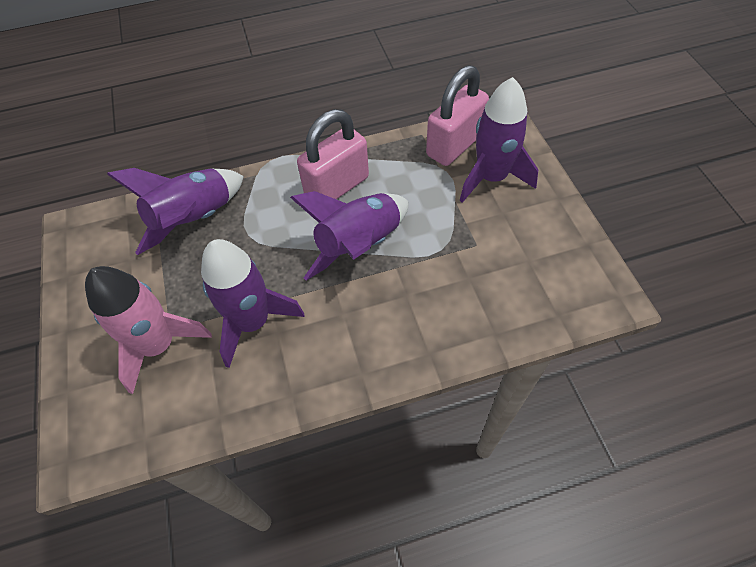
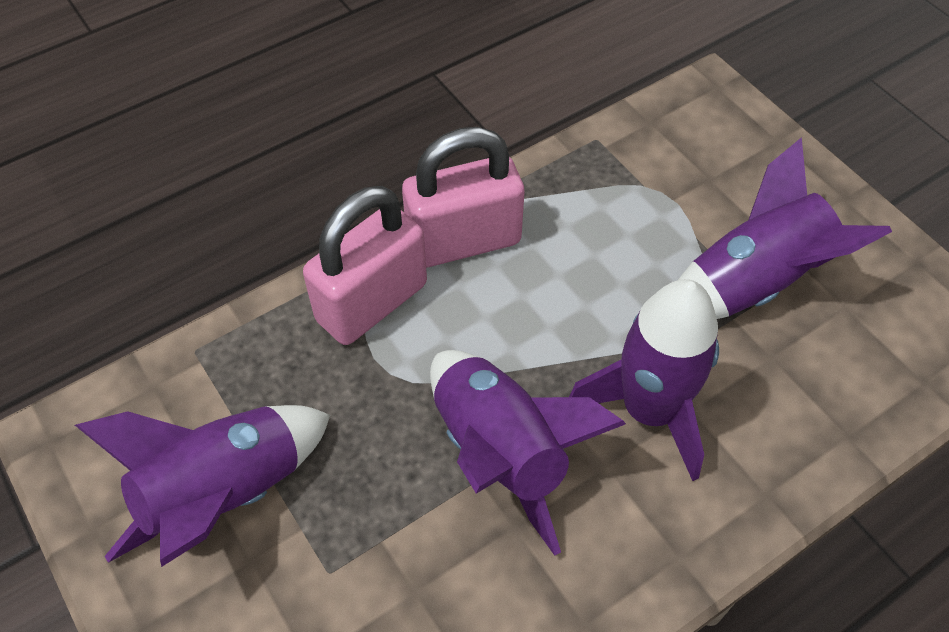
pink rocket: 1 -> 0

